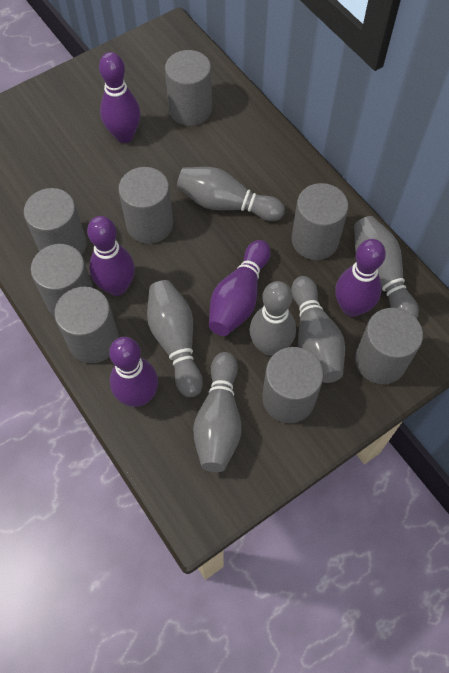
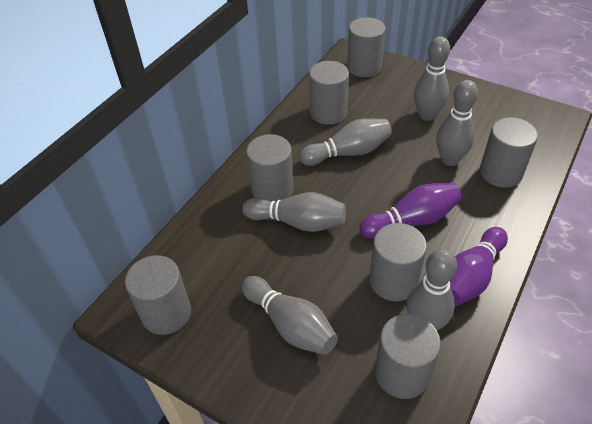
grey cylinder: 8 -> 7
purple bowling pin: 5 -> 2

